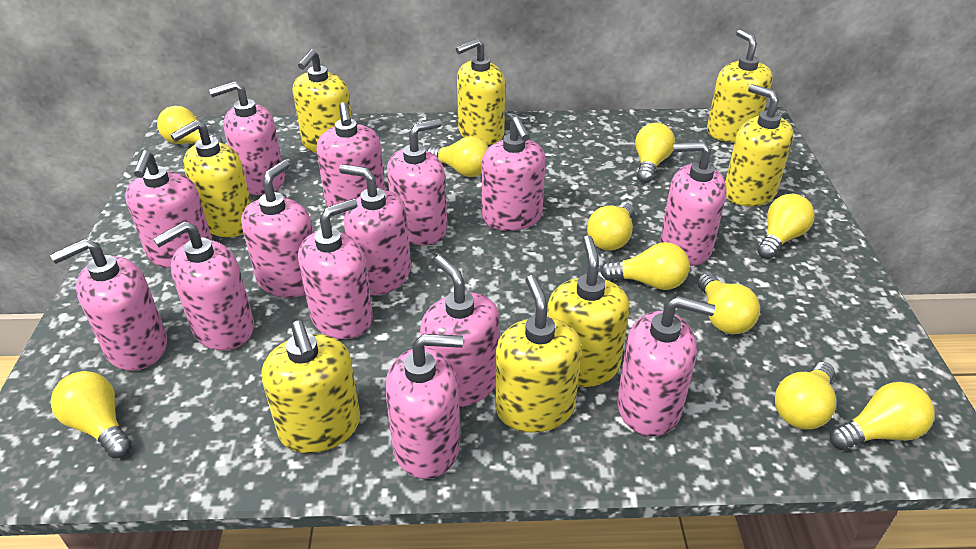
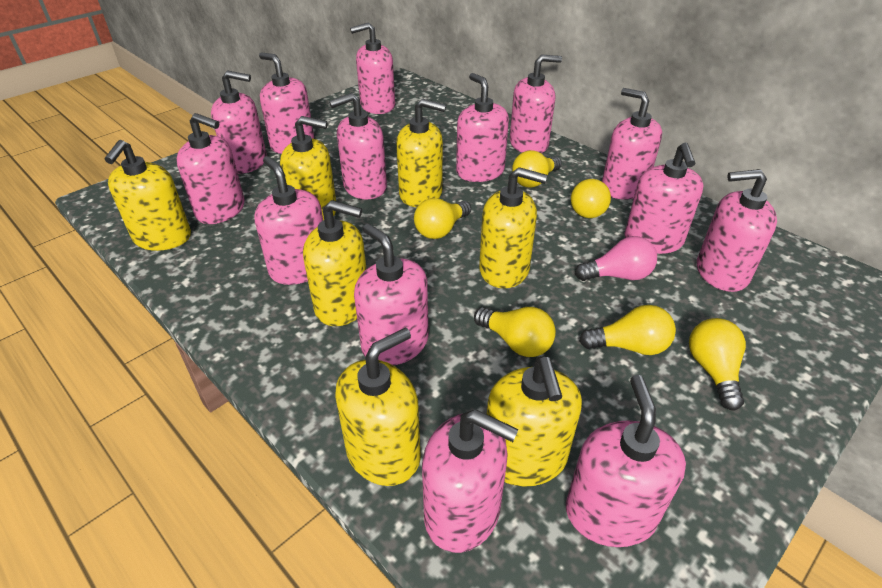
pink light bulb: 0 -> 1
yellow light bulb: 10 -> 6
yellow soap dispenser: 8 -> 7

